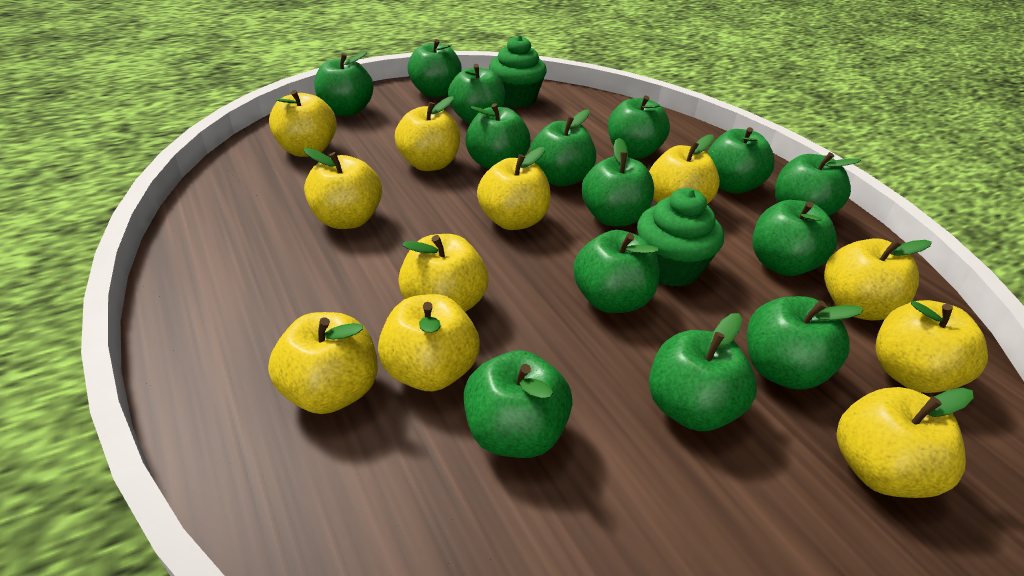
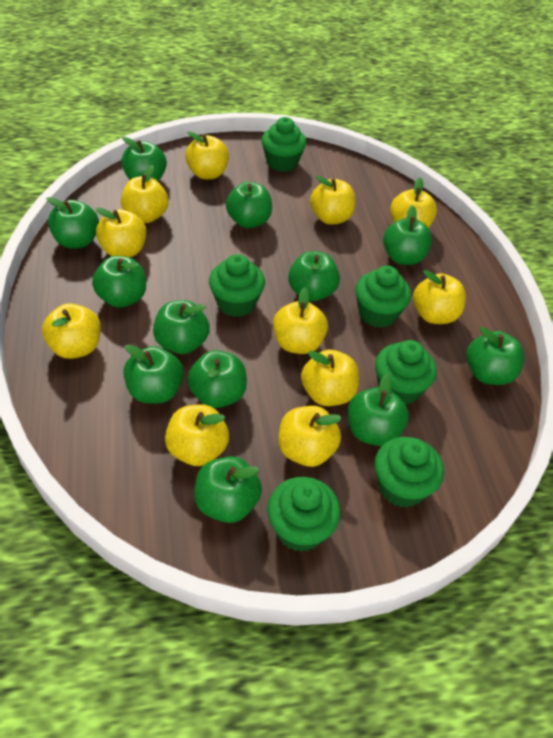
green apple: 14 -> 12
green cupcake: 2 -> 6

